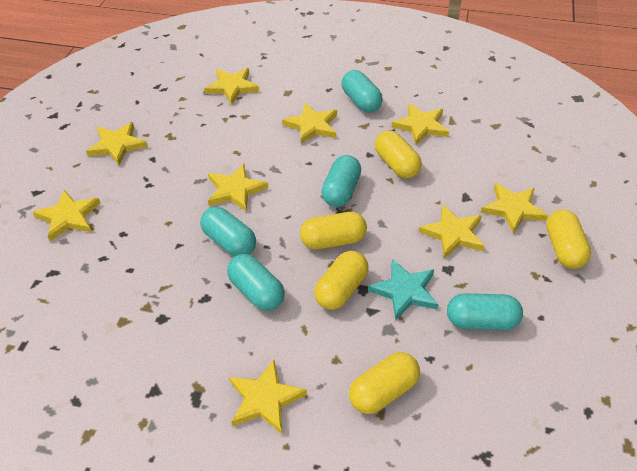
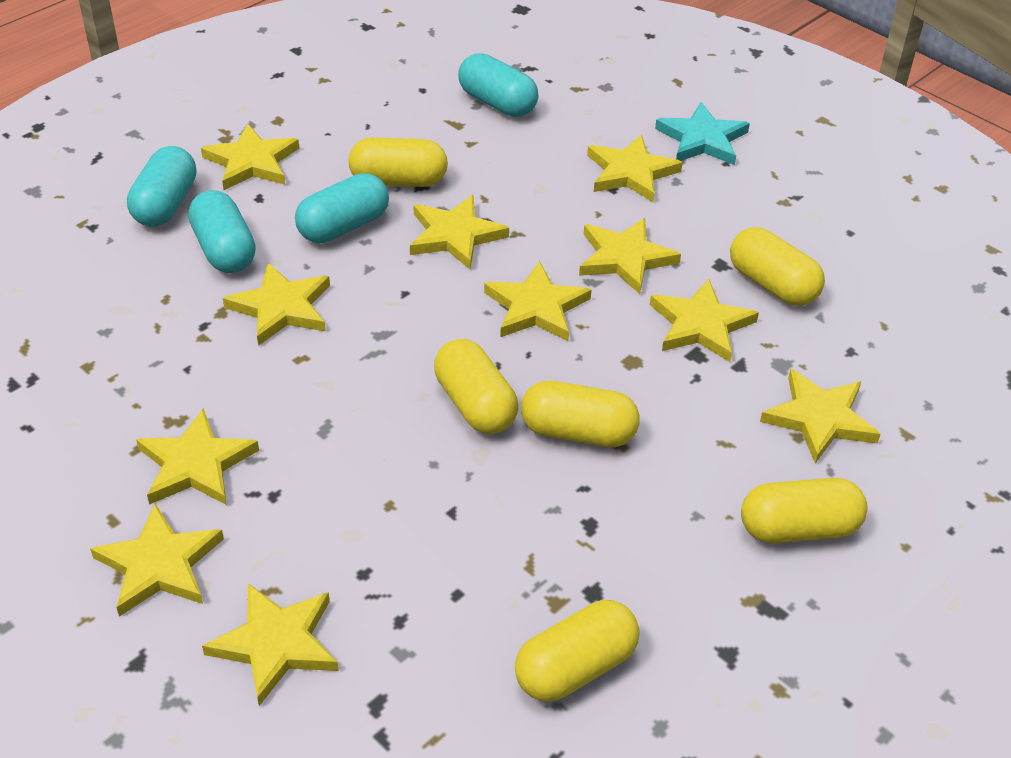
turquoise capsule: 5 -> 4
yellow capsule: 5 -> 6
yellow star: 9 -> 11

